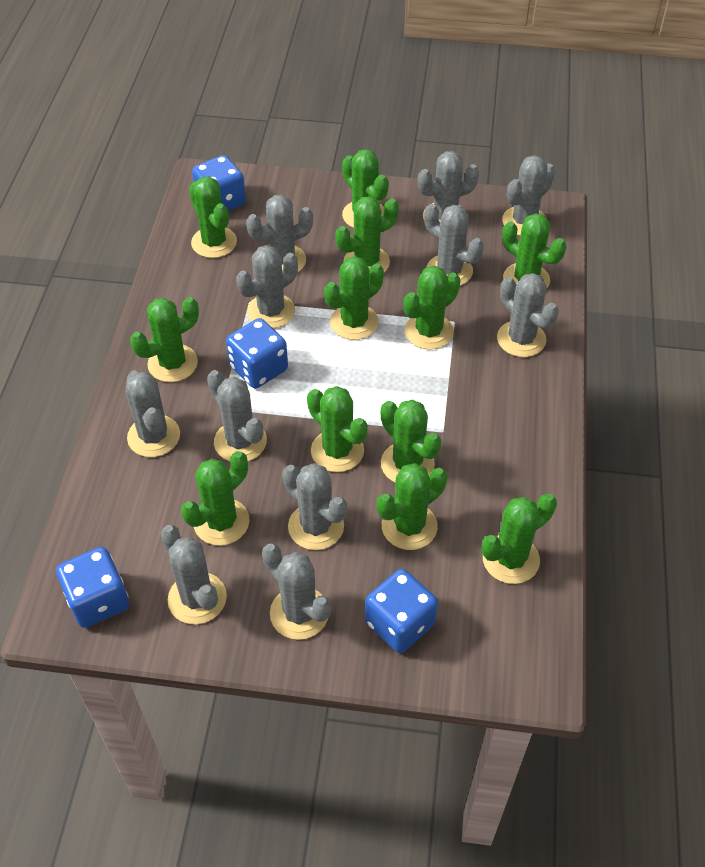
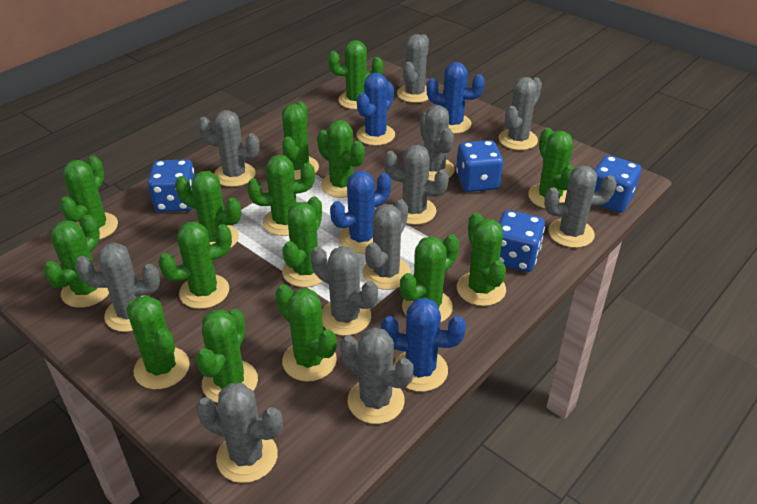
blue cactus: 0 -> 4
green cactus: 12 -> 15

